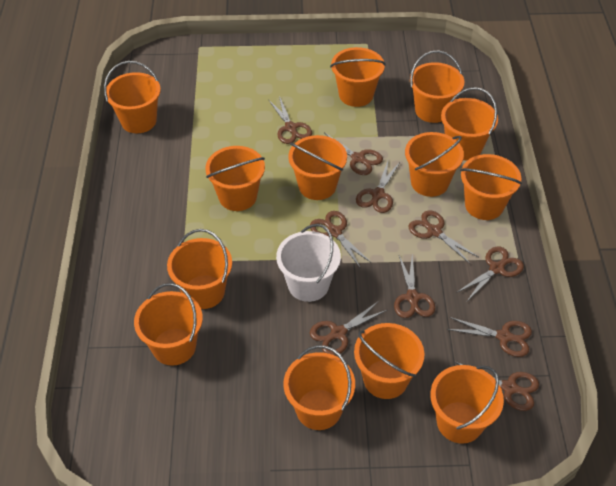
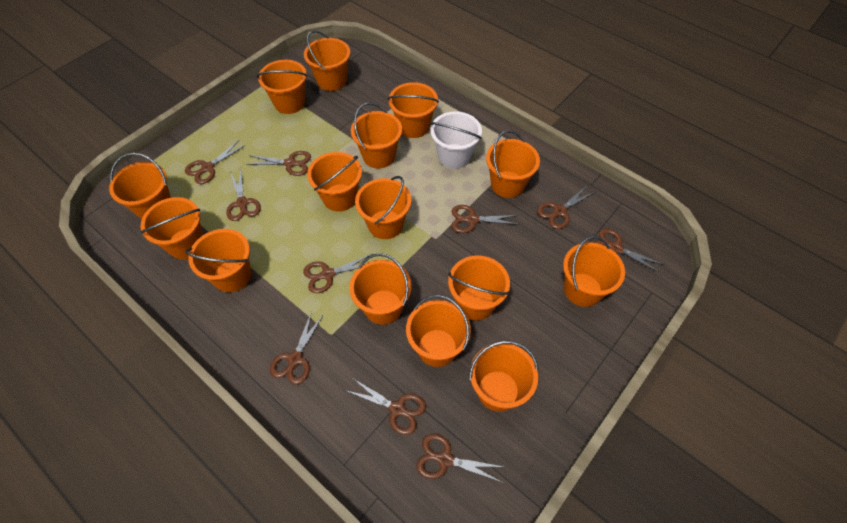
orange bucket: 13 -> 15

